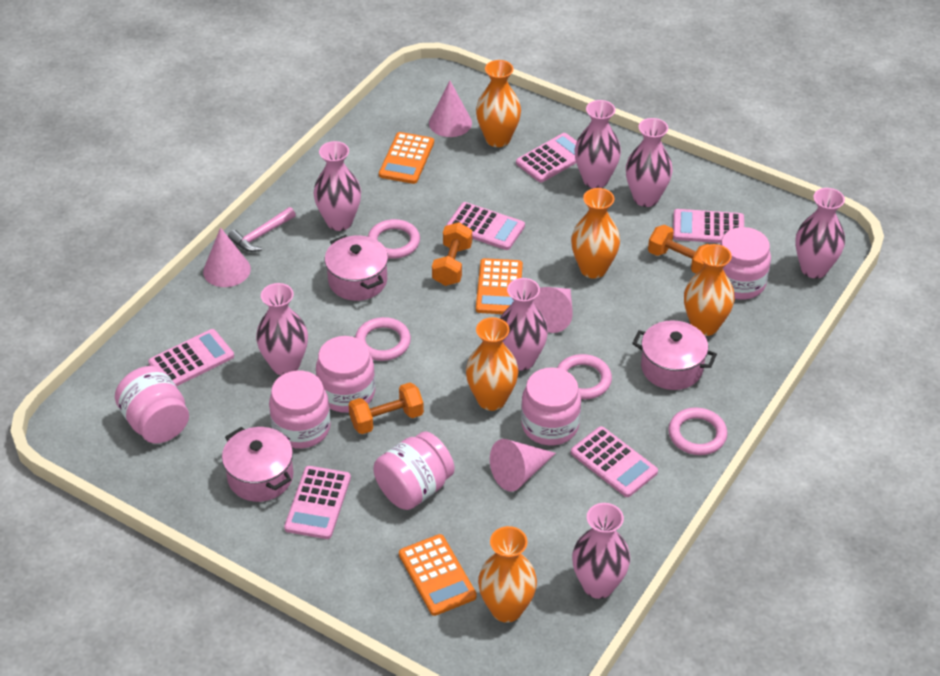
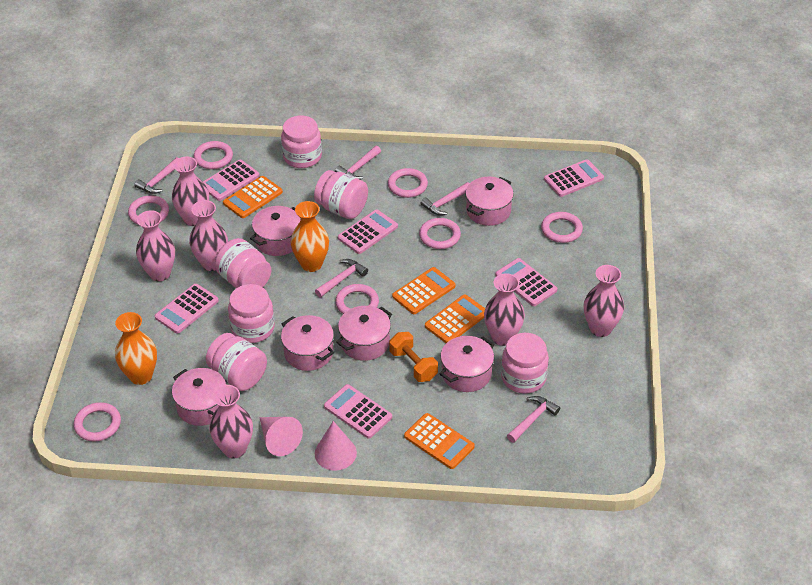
orange calculator: 3 -> 4
orange dumbbell: 3 -> 1
orange vase: 5 -> 2
pink cone: 4 -> 2
pink hammer: 1 -> 5
pink pot: 3 -> 6
pink ring: 4 -> 7
pink vase: 7 -> 6

